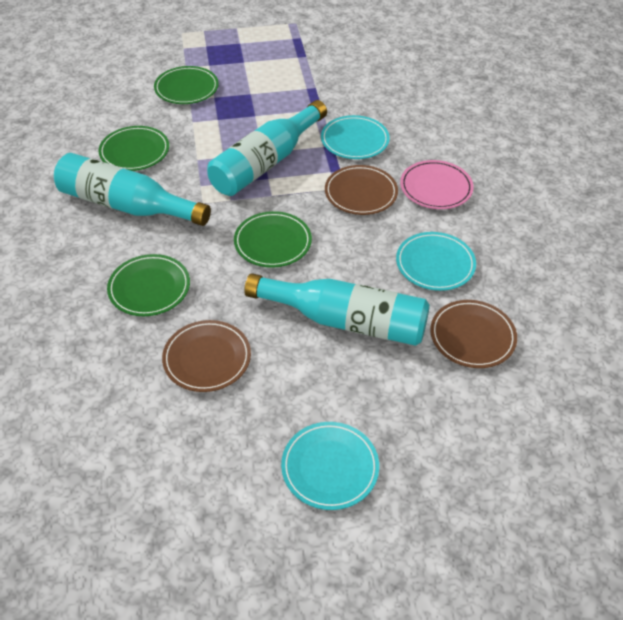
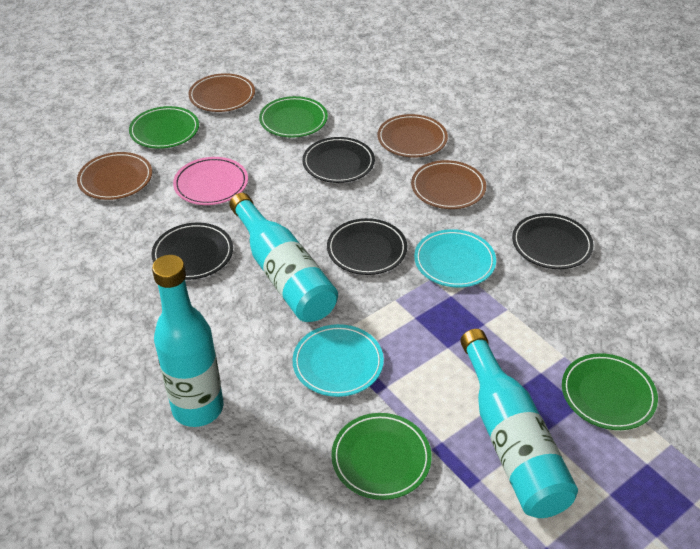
black plate: 0 -> 4
brown plate: 3 -> 4
turquoise plate: 3 -> 2

